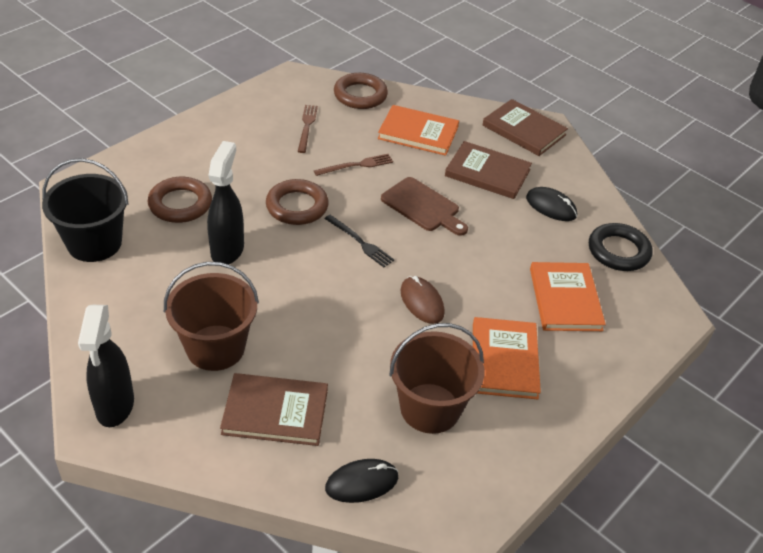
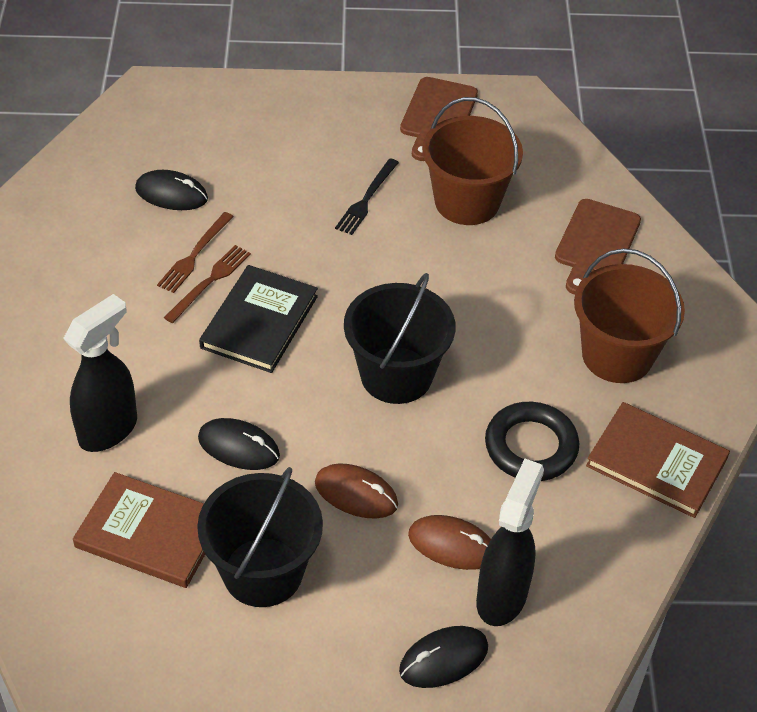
black book: 0 -> 1
black bucket: 1 -> 2
black mouse: 2 -> 3
brown book: 3 -> 2
brown cutting board: 1 -> 2
brown mouse: 1 -> 2
brown ring: 3 -> 0
orange book: 3 -> 0

